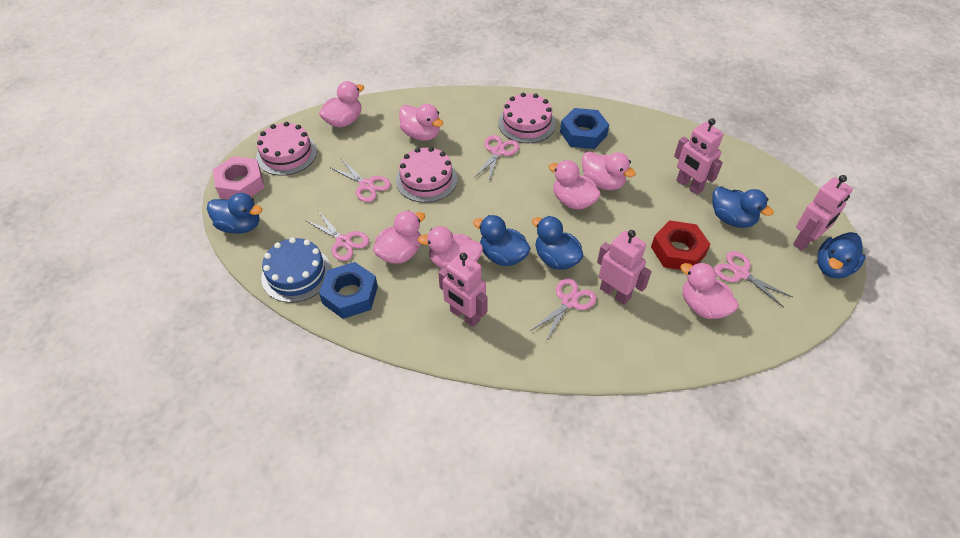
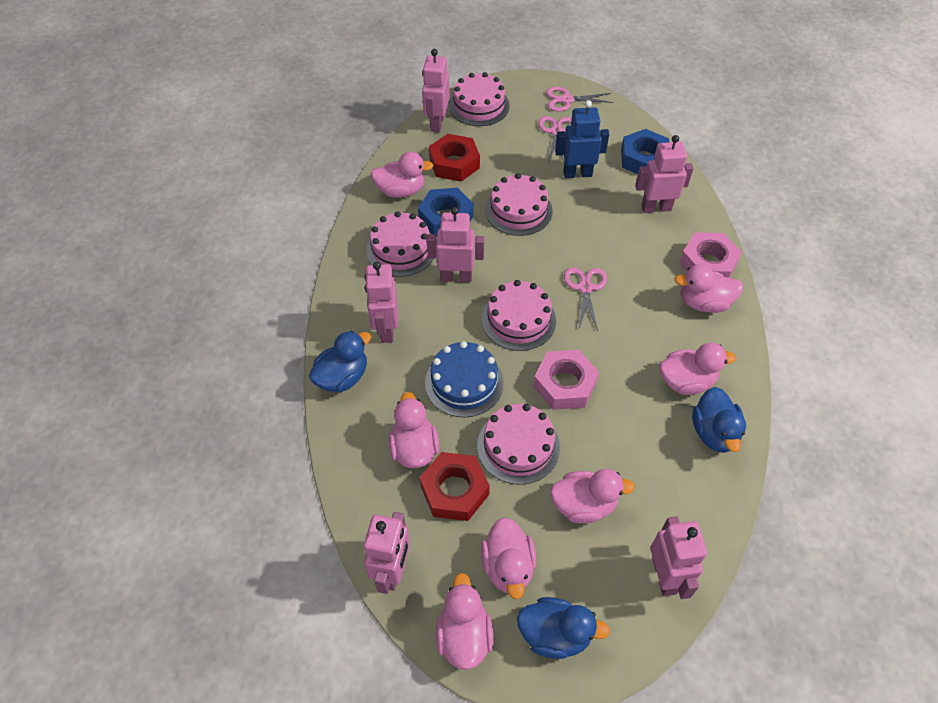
blue duck: 5 -> 3
blue robot: 0 -> 1
pink cake: 3 -> 5
pink nut: 1 -> 2
pink robot: 4 -> 6
pink scissors: 5 -> 3
red nut: 1 -> 2

